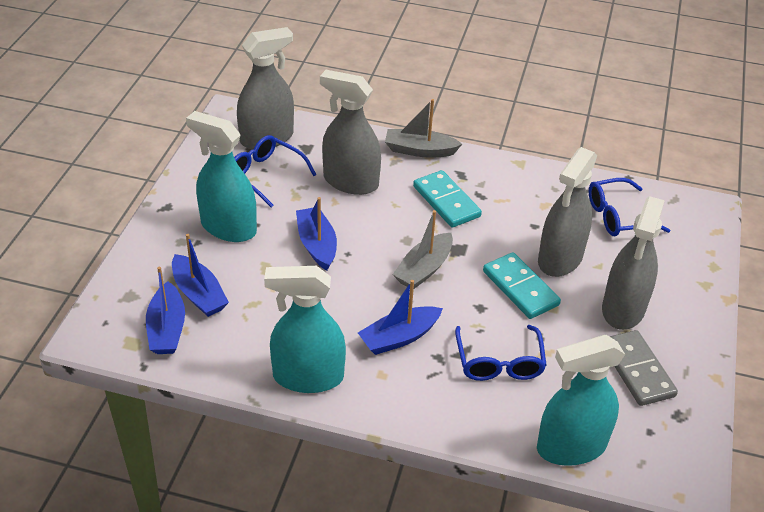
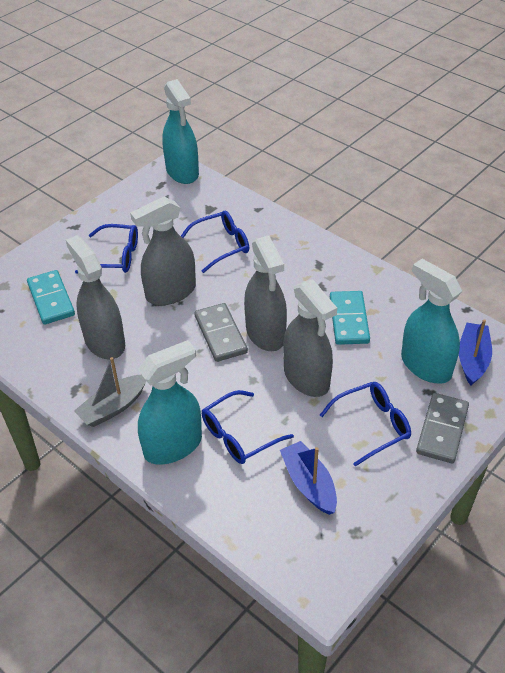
blue boat: 4 -> 2
blue glasses: 3 -> 4
grey boat: 2 -> 1
grey domino: 1 -> 2

